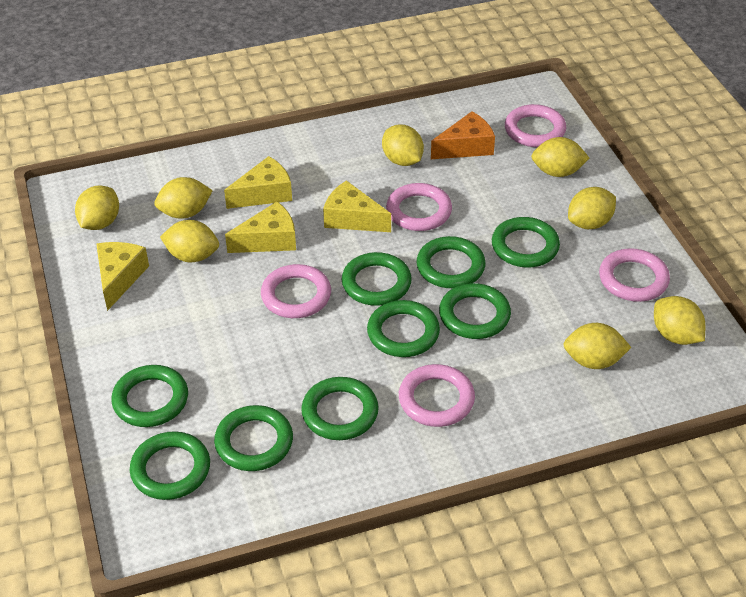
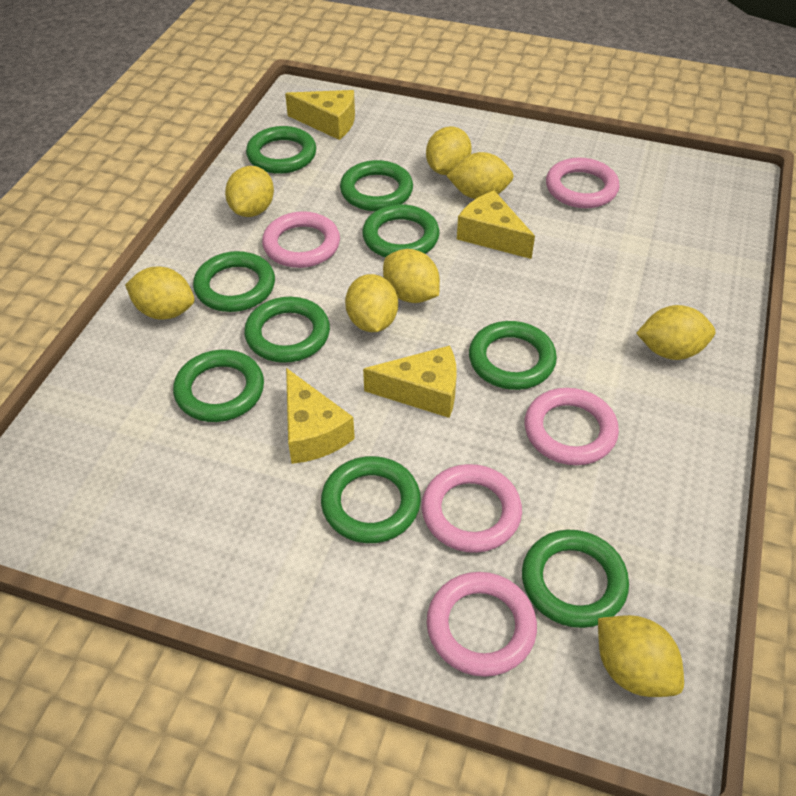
orange cheese: 1 -> 0

